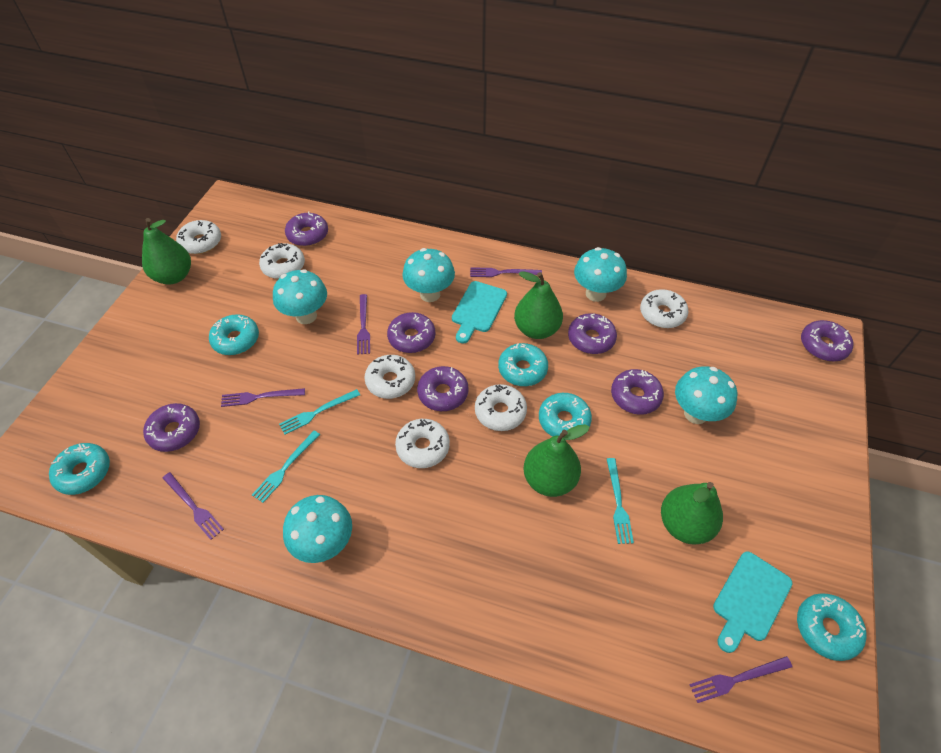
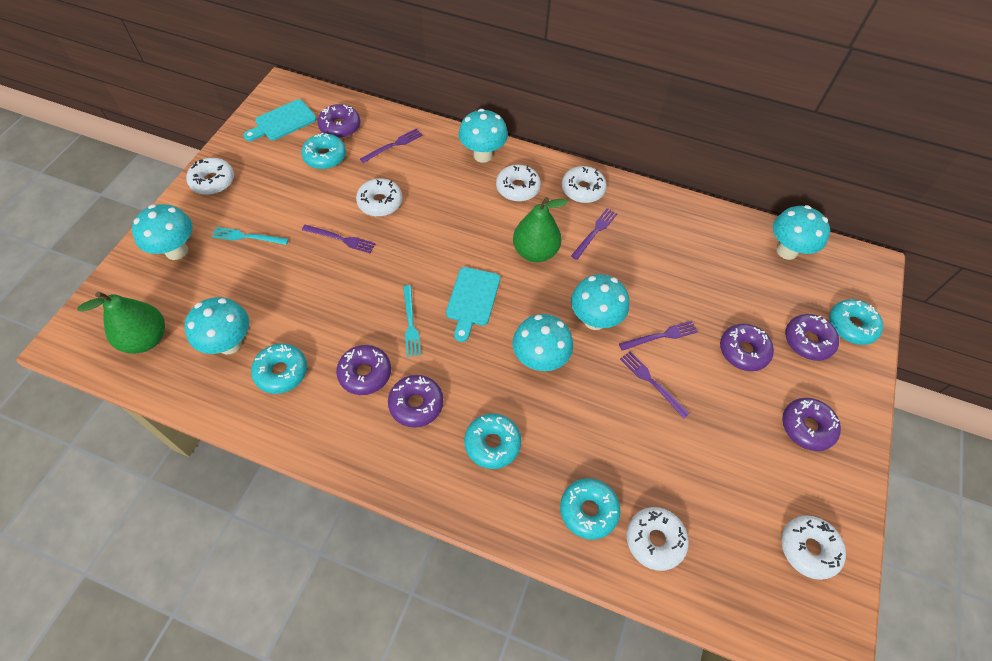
green pear: 4 -> 2
purple donut: 7 -> 6
turquoise fork: 3 -> 2
turquoise mushroom: 5 -> 6

